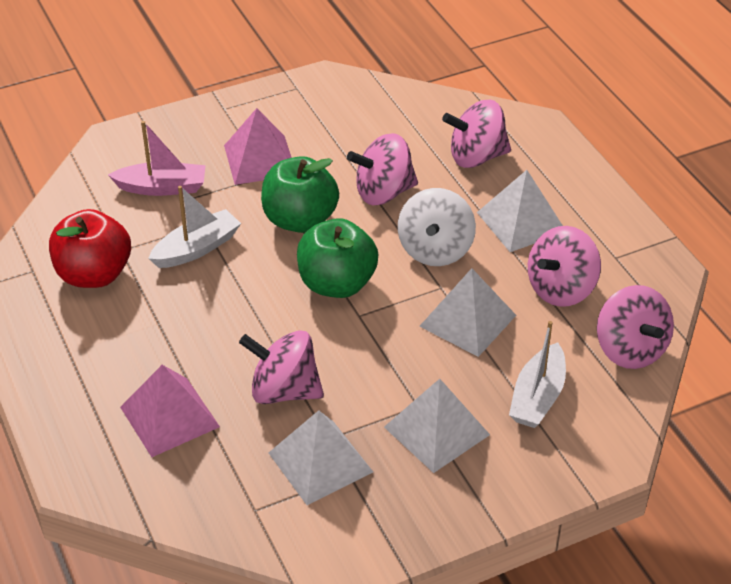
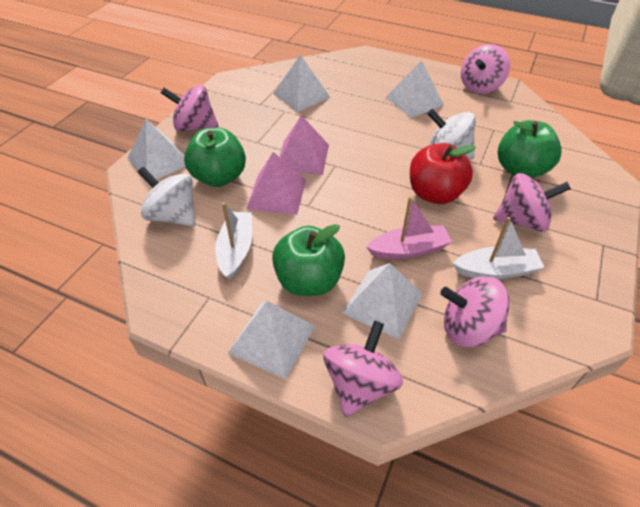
green apple: 2 -> 3
white pyramid: 4 -> 5
white spinning top: 1 -> 2

